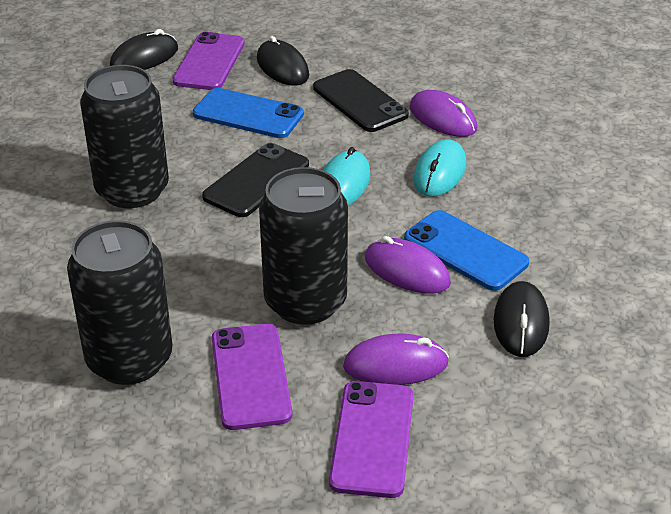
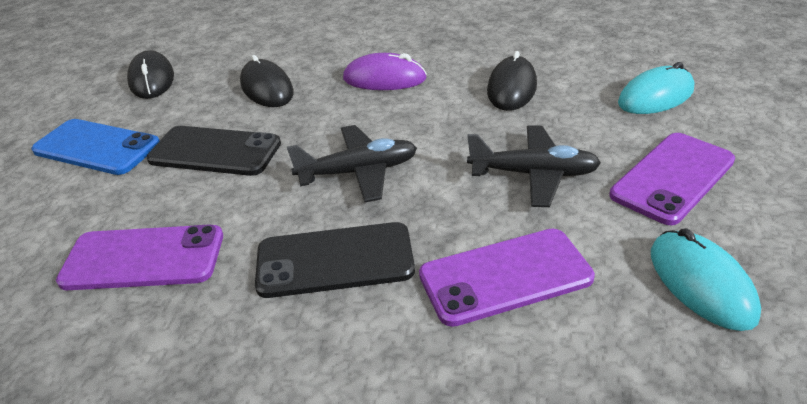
black can: 3 -> 0
black plane: 0 -> 2
blue phone: 2 -> 1
purple mouse: 3 -> 1

